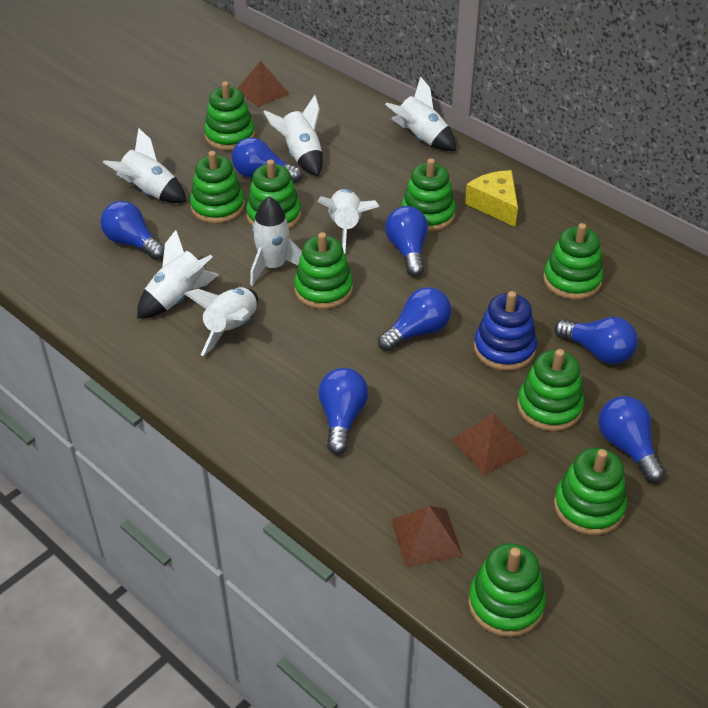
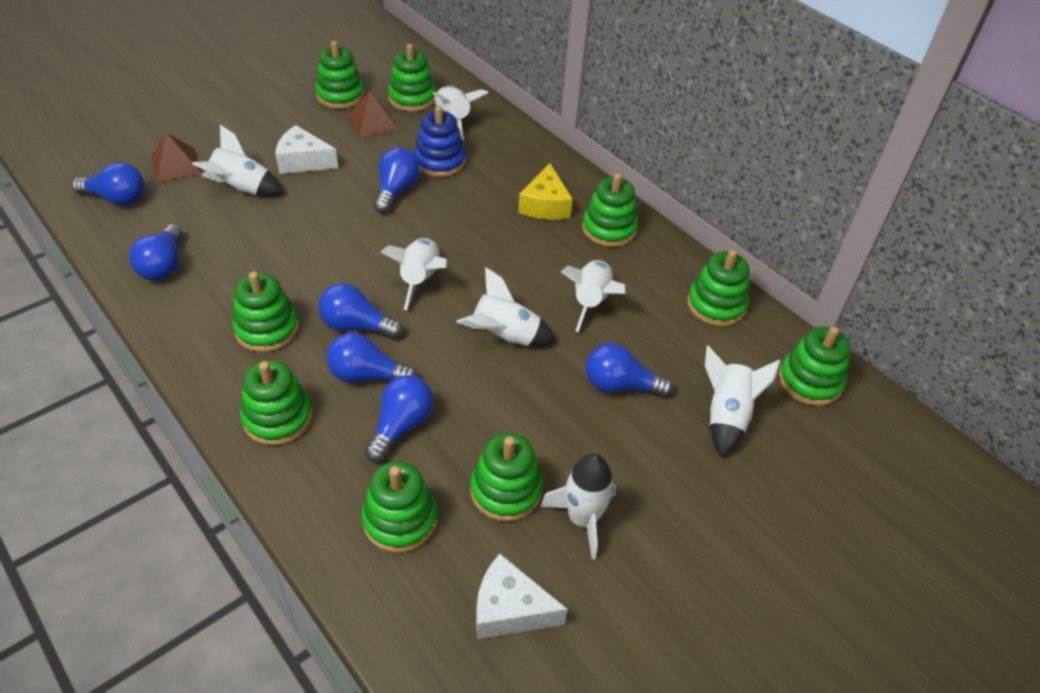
brown pyramid: 3 -> 2
white cheese: 0 -> 2

